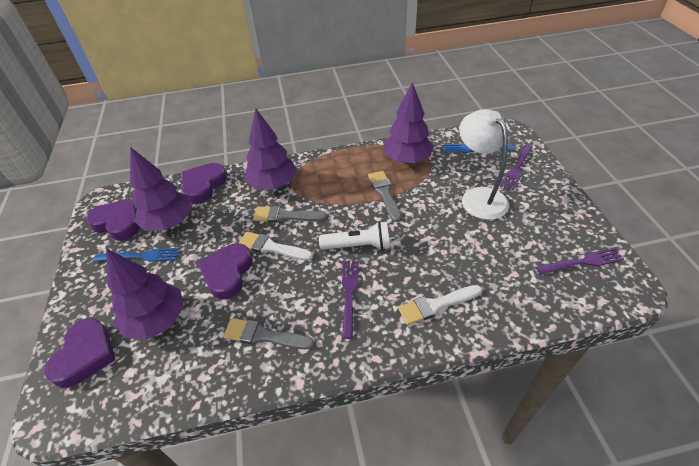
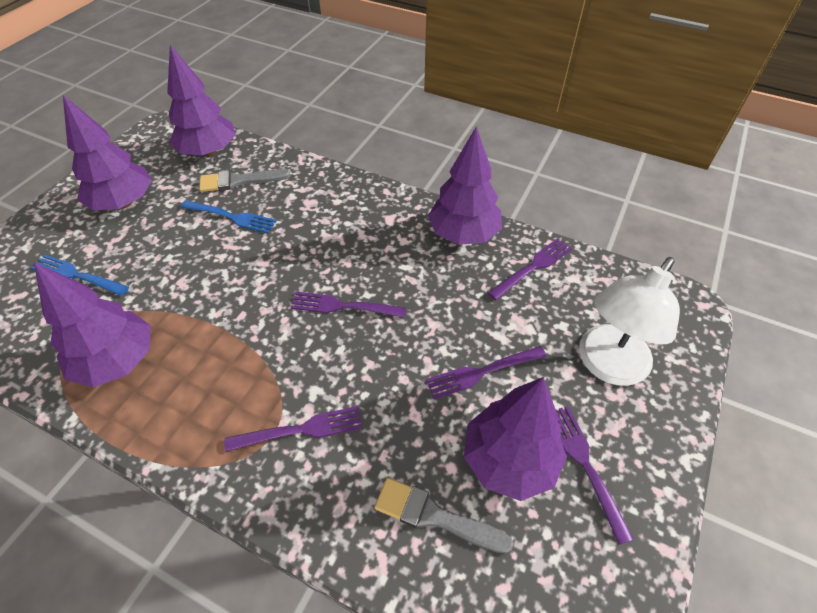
grey brush: 3 -> 2
purple fork: 3 -> 5
purple heart: 4 -> 0
purple tree: 4 -> 5
white brush: 2 -> 0
white flashlight: 1 -> 0

